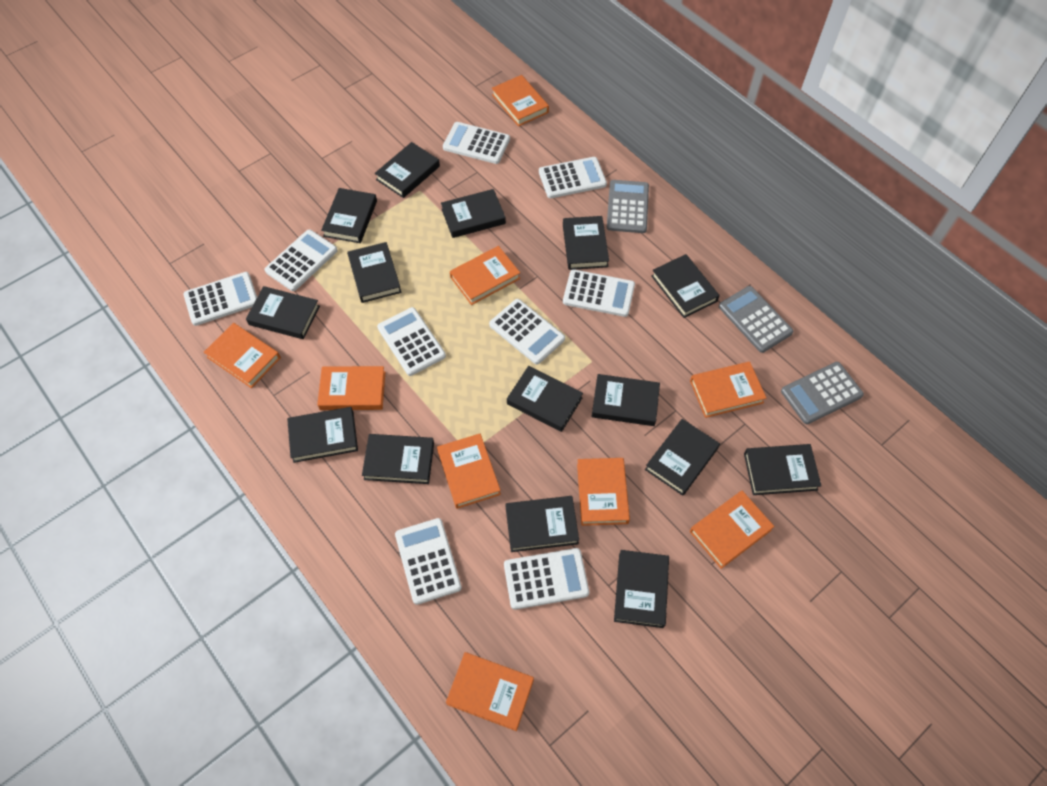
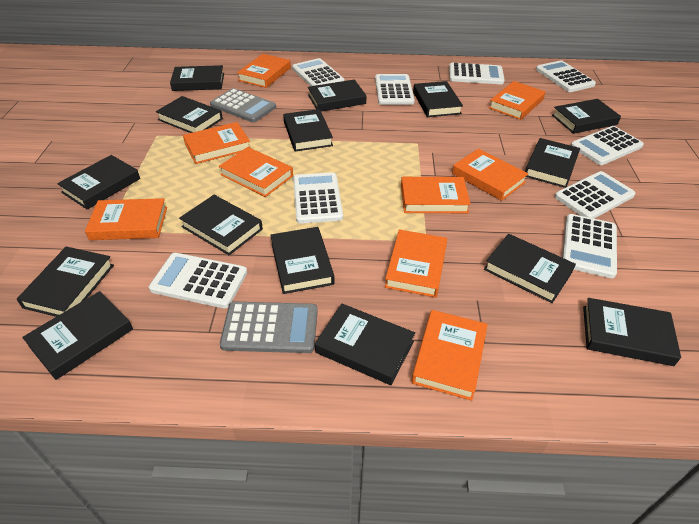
grey calculator: 3 -> 2

